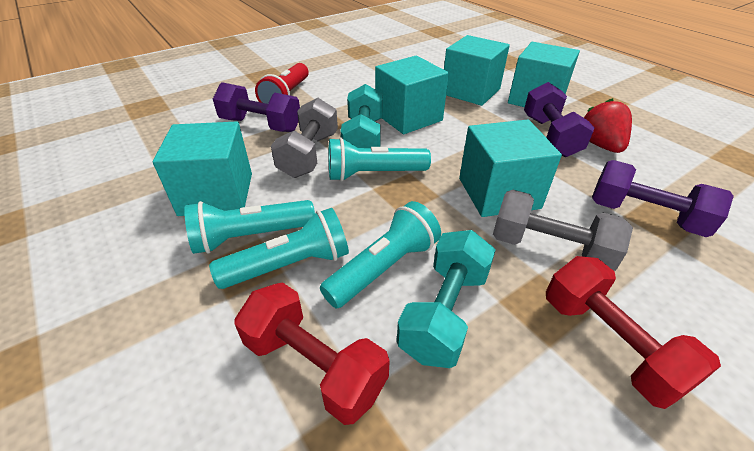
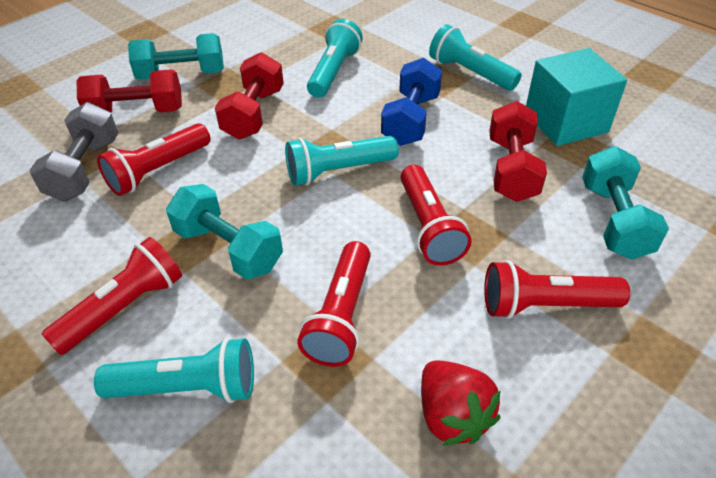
blue dumbbell: 0 -> 1
grey dumbbell: 2 -> 1
purple dumbbell: 3 -> 0
red dumbbell: 2 -> 3
red flashlight: 1 -> 5
turquoise cube: 5 -> 1
turquoise dumbbell: 2 -> 3

